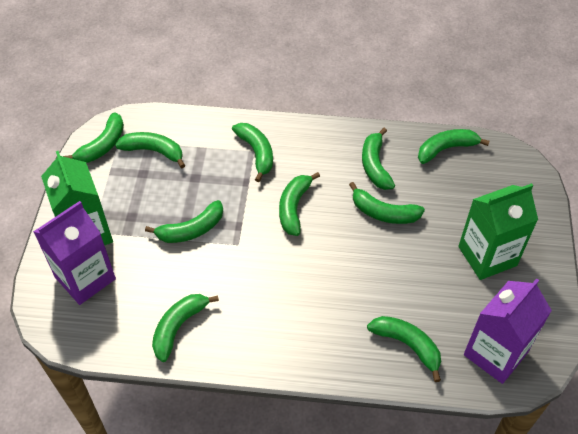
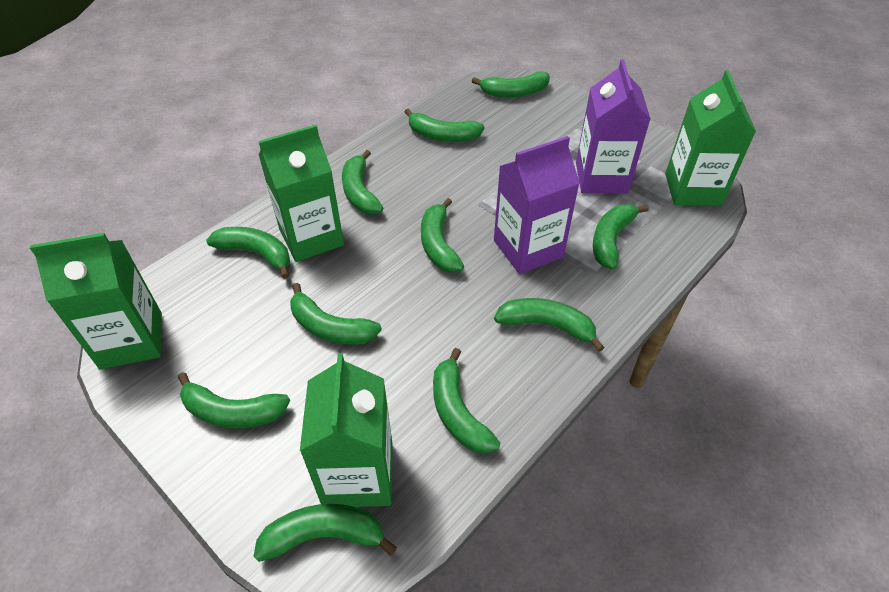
green banana: 10 -> 11
green carton: 2 -> 4

